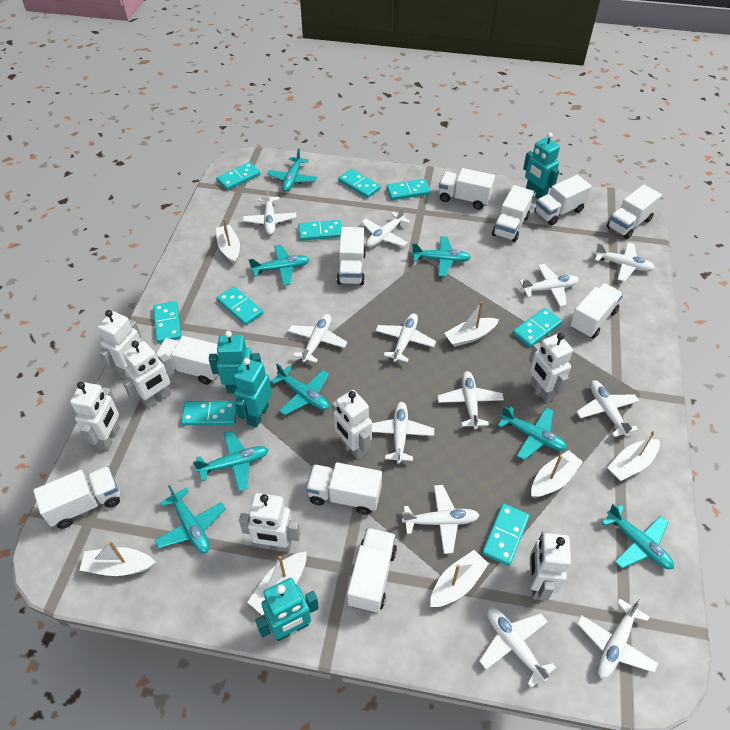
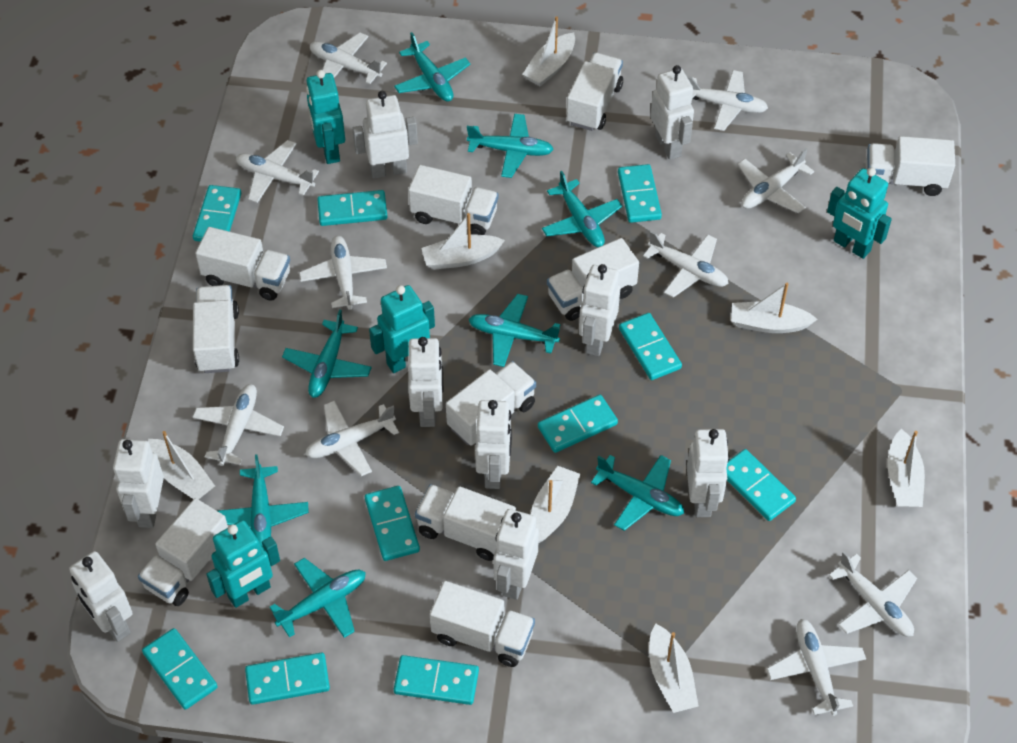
turquoise domino: 9 -> 10
white plane: 12 -> 10
white robot: 7 -> 9

